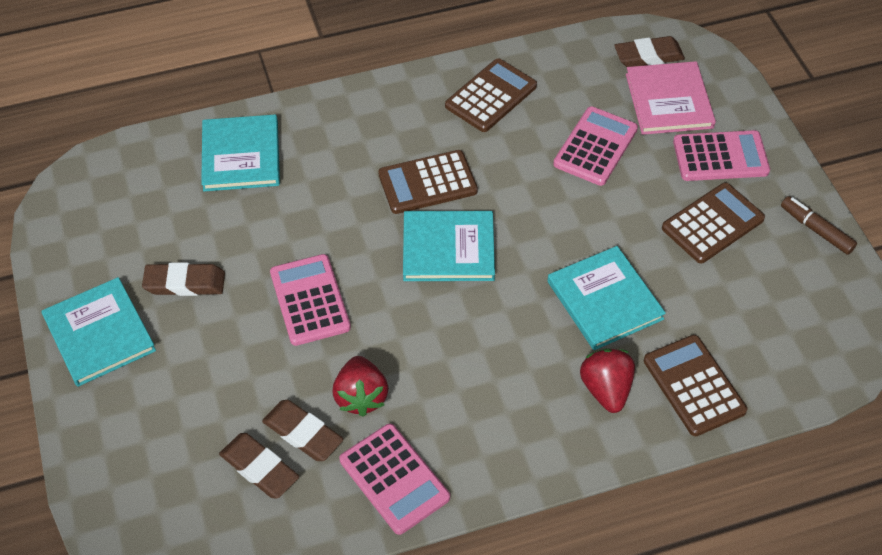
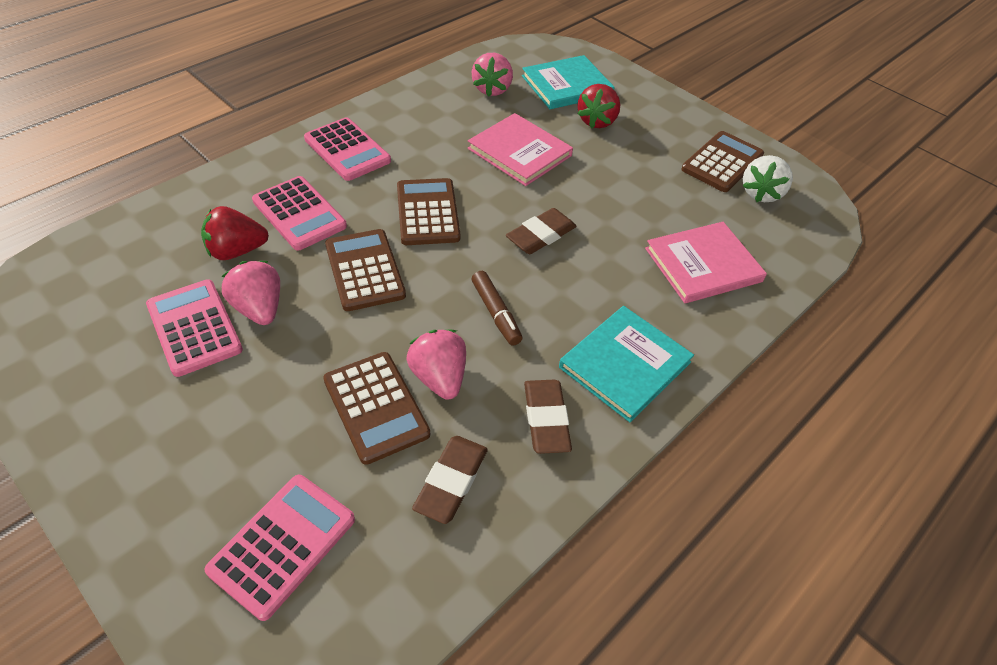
brown eraser: 4 -> 3
pink book: 1 -> 2
pink strawberry: 0 -> 3
turquoise book: 4 -> 2
white strawberry: 0 -> 1

